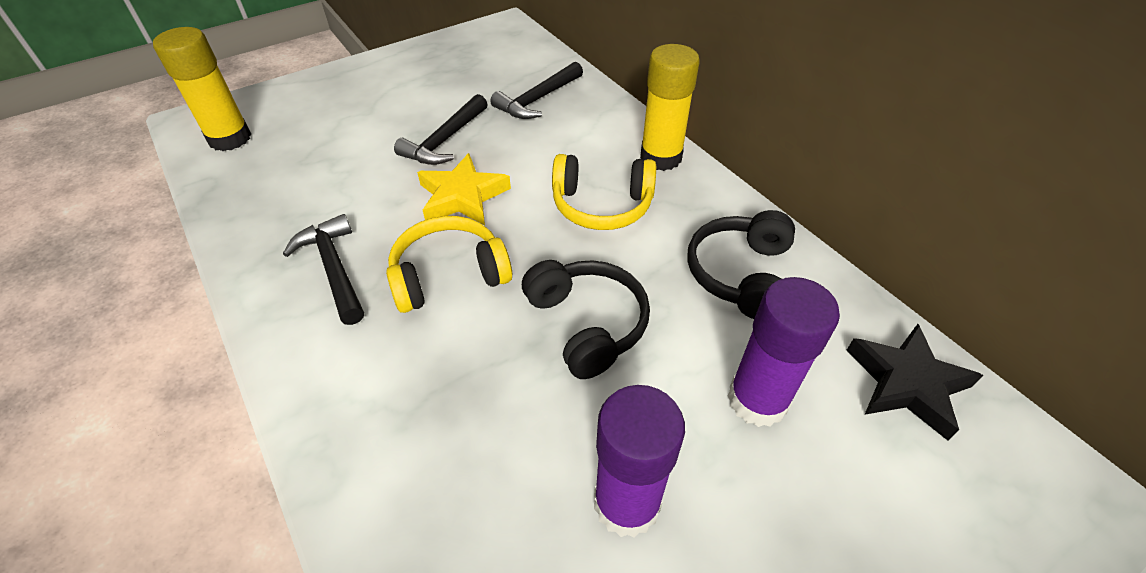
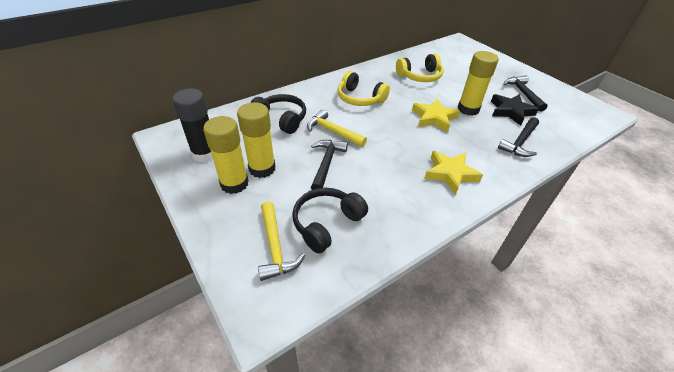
black glue stick: 0 -> 1
purple glue stick: 2 -> 0
yellow glue stick: 2 -> 3
yellow hammer: 0 -> 2
yellow star: 1 -> 2

